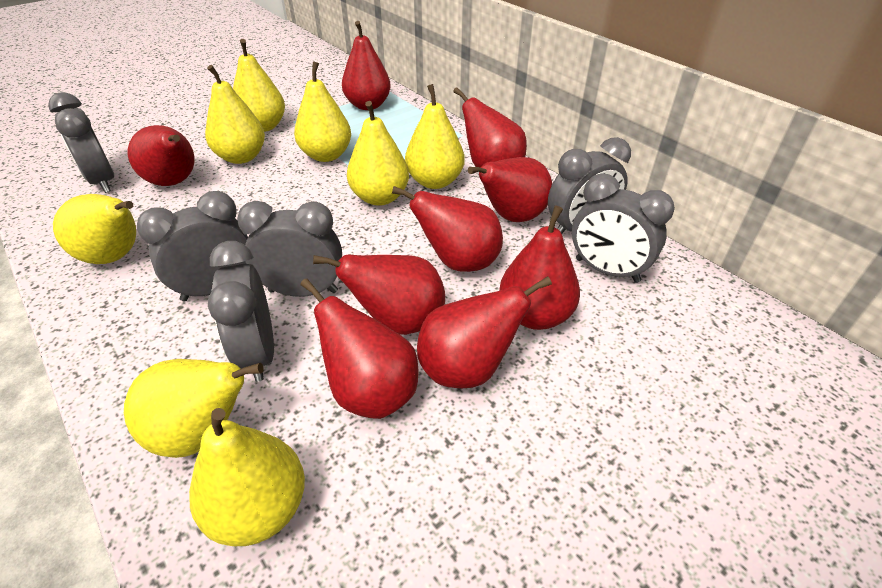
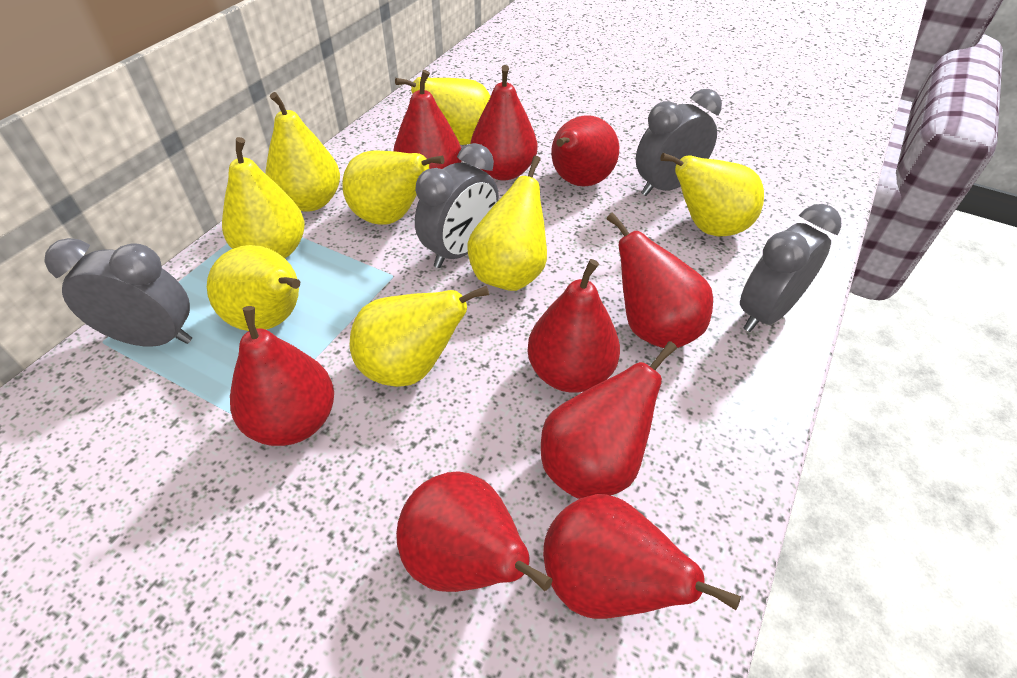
grey clock: 6 -> 4

